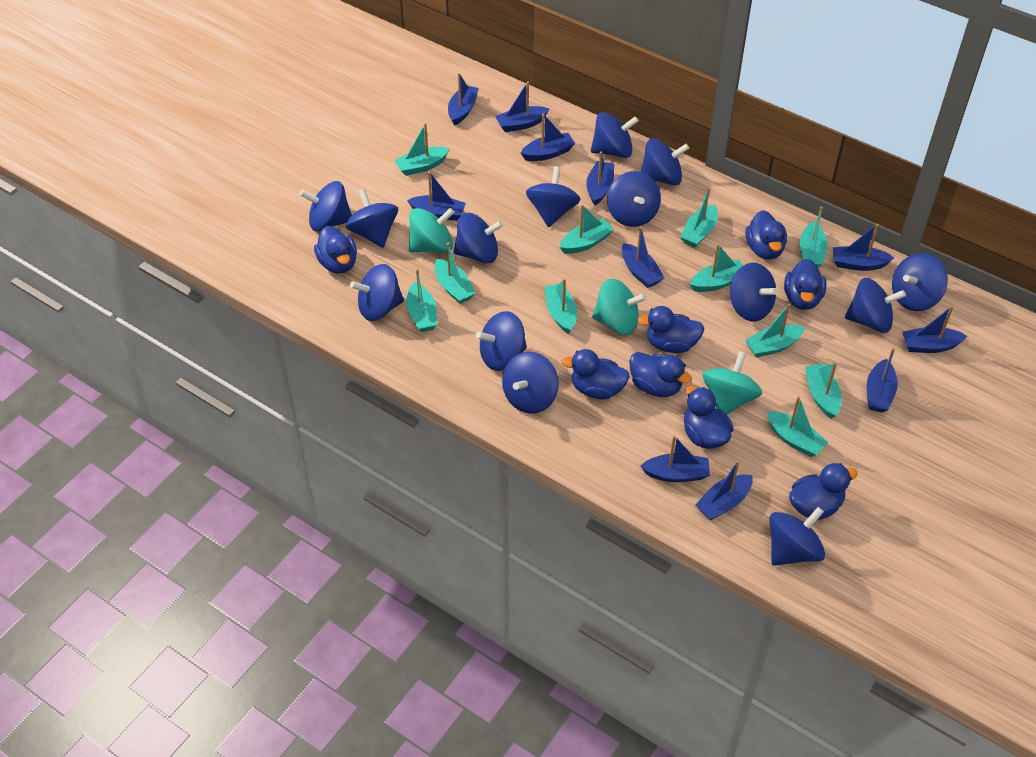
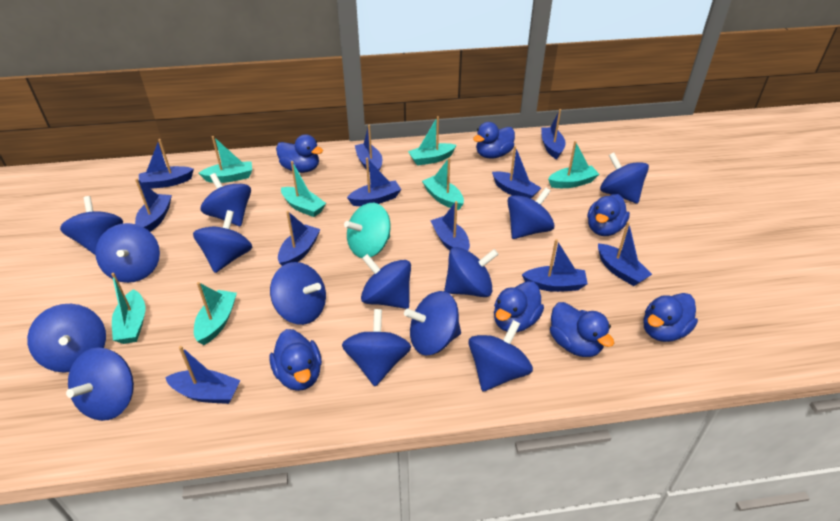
blue duck: 8 -> 7
turquoise boat: 11 -> 7
turquoise spinning top: 3 -> 1

